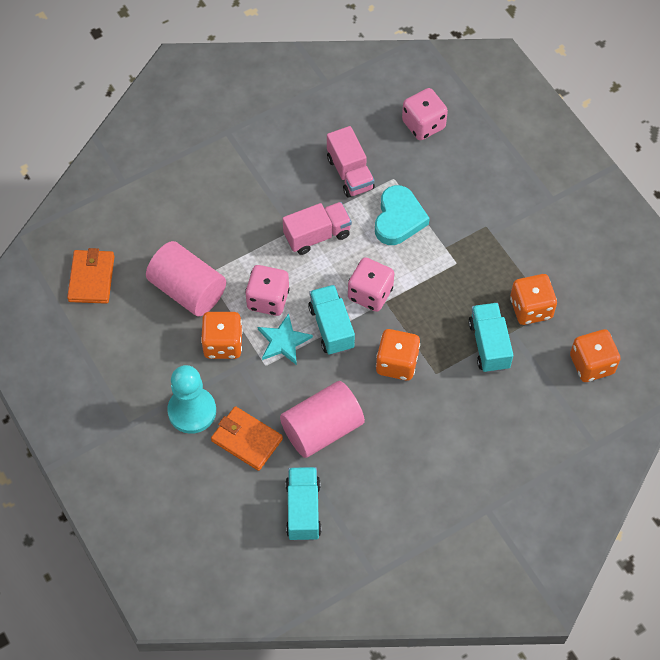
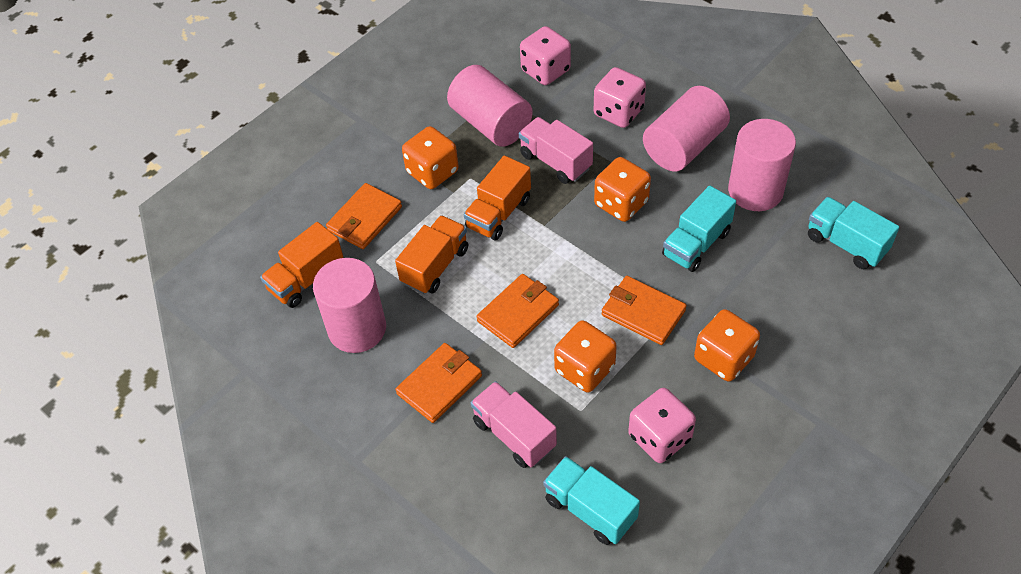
orange truck: 0 -> 3
orange wallet: 2 -> 4
pink cylinder: 2 -> 4
turquoise heart: 1 -> 0
turquoise pawn: 1 -> 0
turquoise star: 1 -> 0

